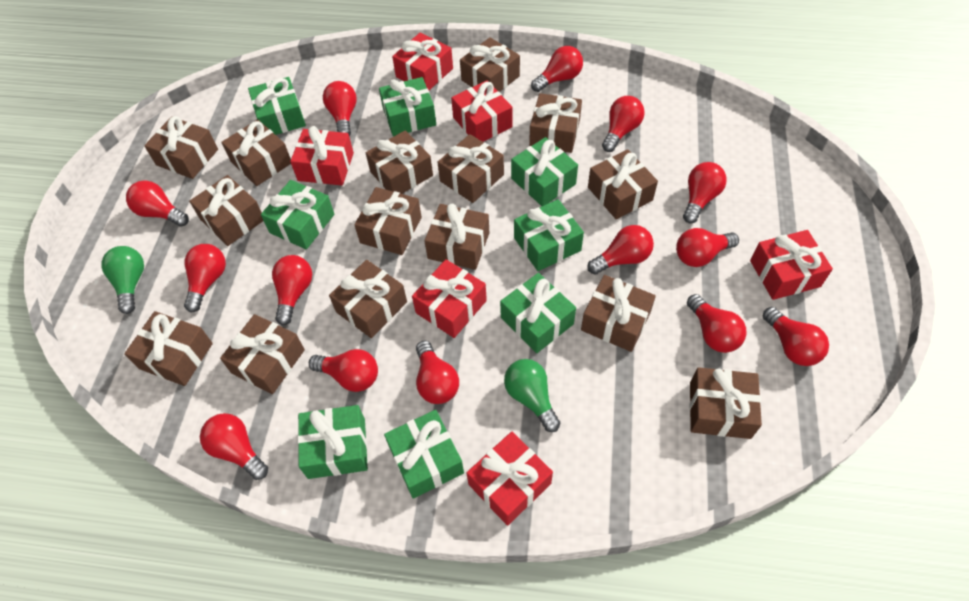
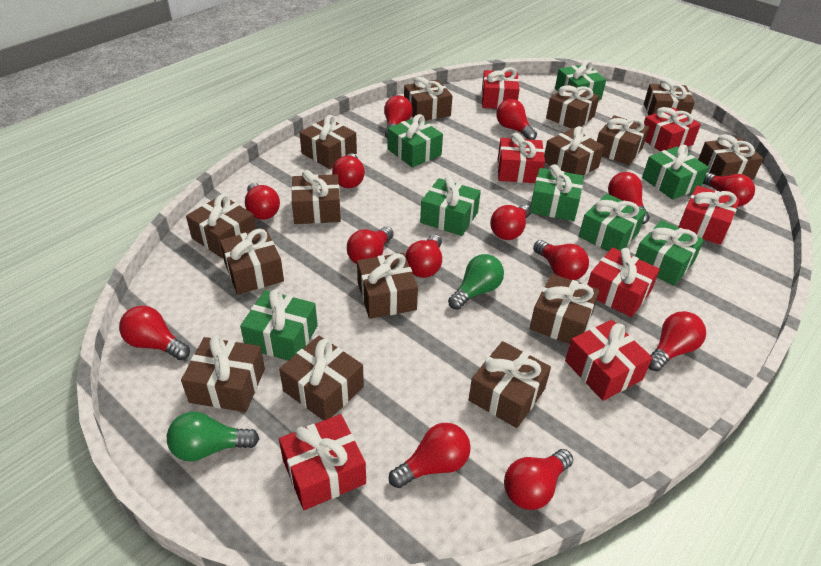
red gift: 6 -> 7

